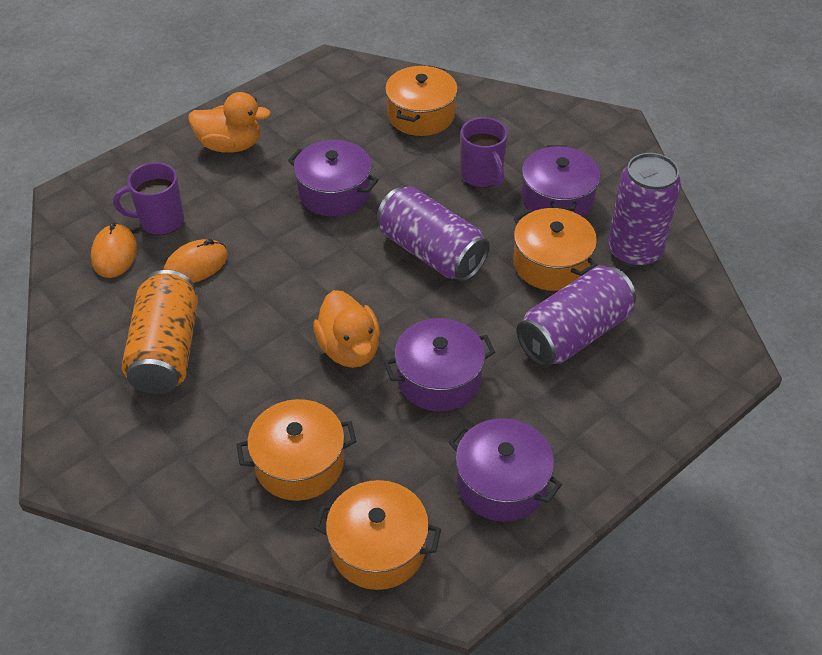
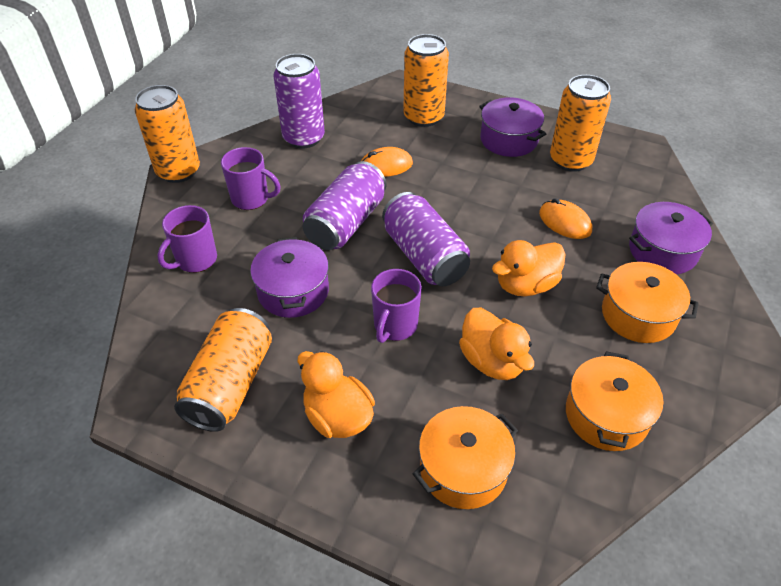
orange can: 1 -> 4
orange duck: 2 -> 3
orange pot: 4 -> 3
purple mug: 2 -> 3
purple pot: 4 -> 3

